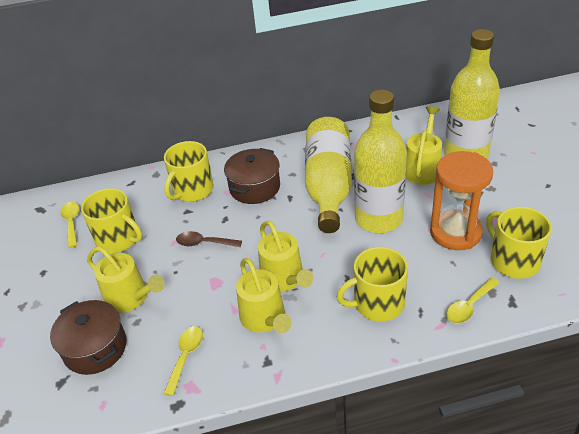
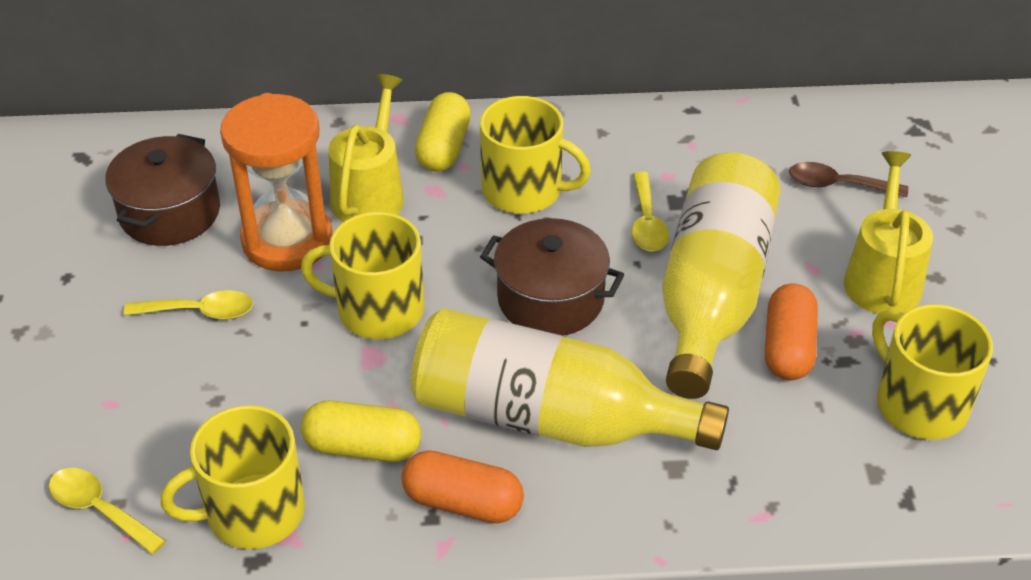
orange capsule: 0 -> 2
yellow bottle: 3 -> 2
yellow capsule: 0 -> 2
yellow watering can: 4 -> 2

